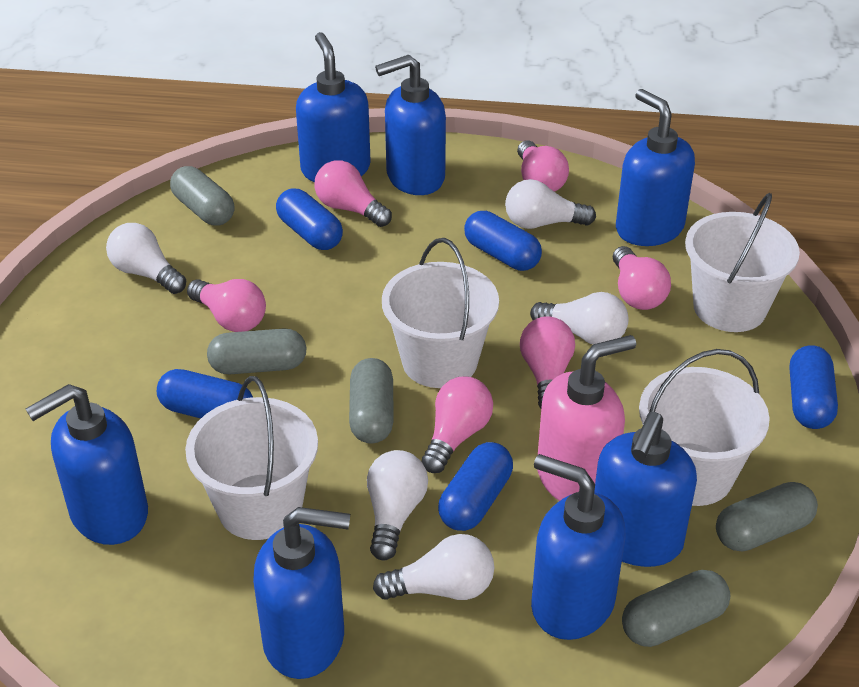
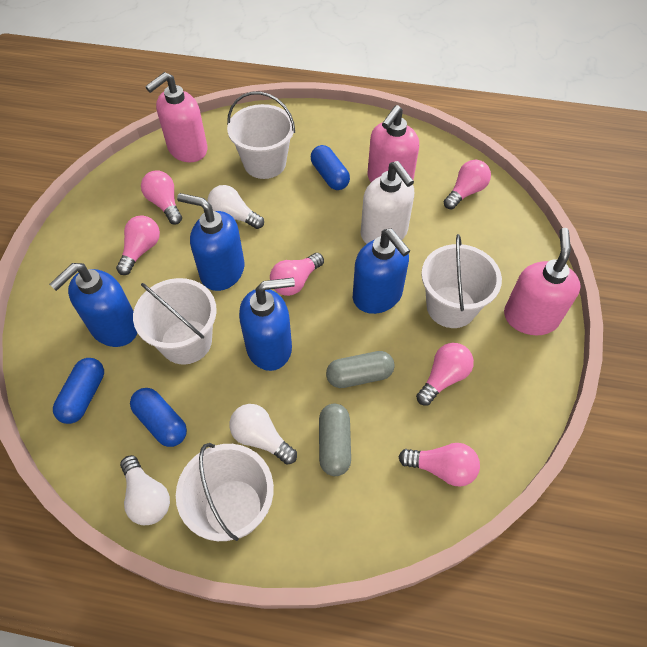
blue capsule: 5 -> 3
blue soap dispenser: 7 -> 4
grey capsule: 5 -> 2
pink soap dispenser: 1 -> 3
white light bulb: 5 -> 3
white soap dispenser: 0 -> 1

